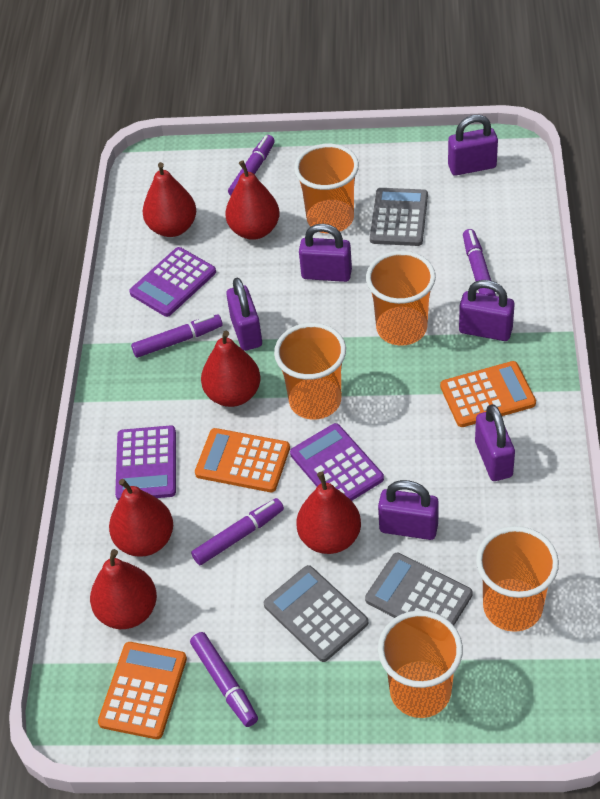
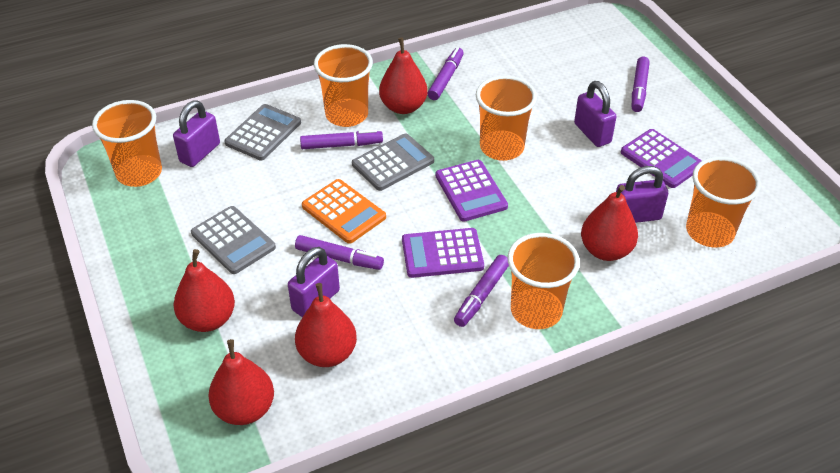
orange calculator: 3 -> 1
purple padlock: 6 -> 4
red pear: 6 -> 5

